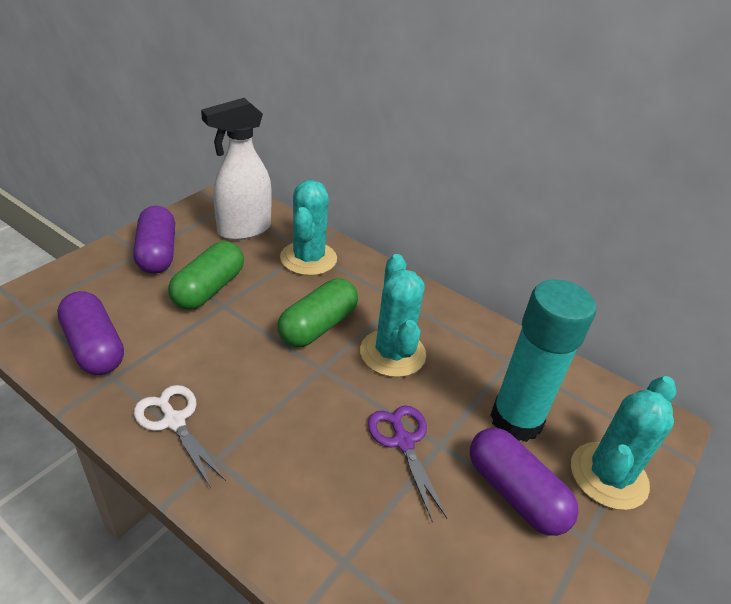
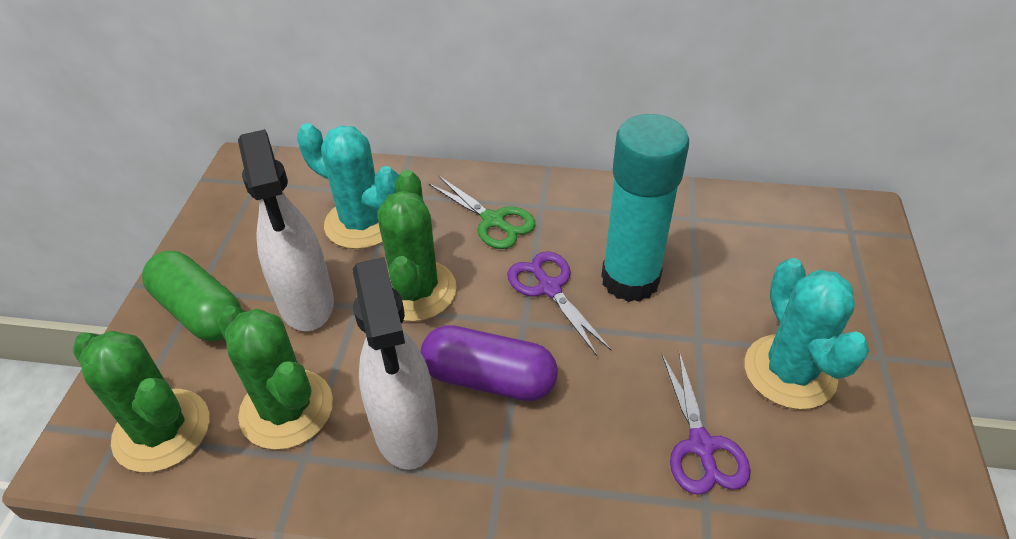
green cactus: 0 -> 3
green capsule: 2 -> 1
green scissors: 0 -> 1
purple capsule: 3 -> 1
purple scissors: 1 -> 2
turquoise cactus: 3 -> 2
white scissors: 1 -> 0
white spray bottle: 1 -> 2

